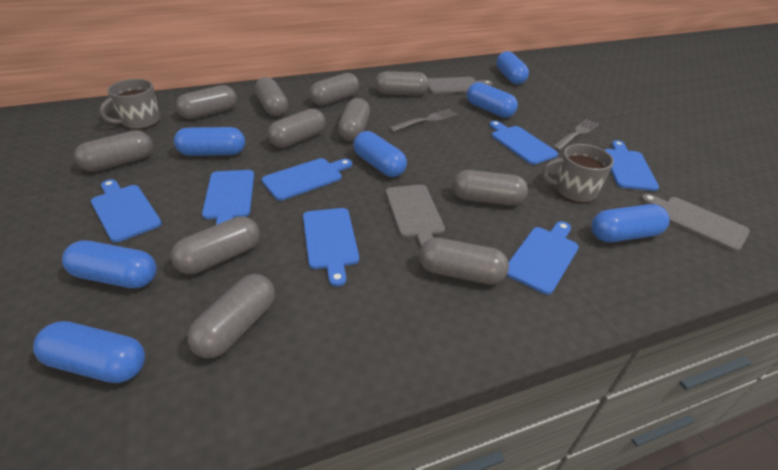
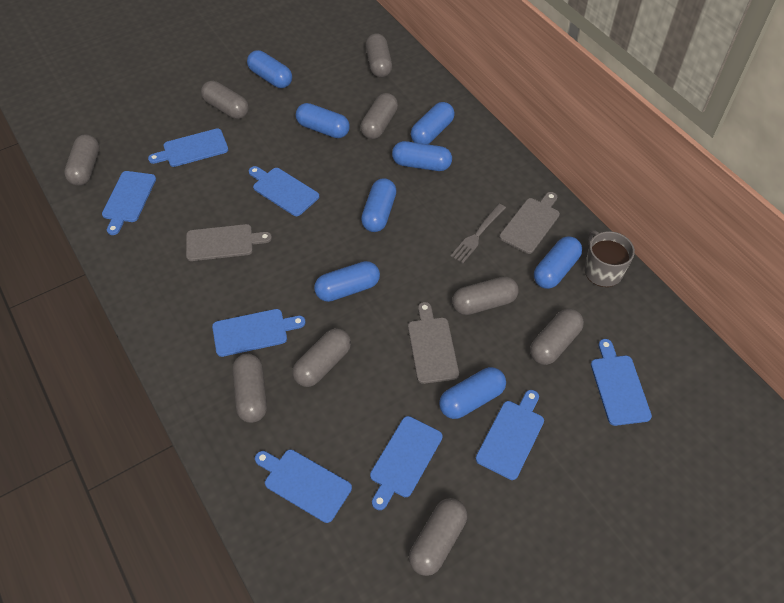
blue capsule: 7 -> 8
blue cutting board: 7 -> 8
grey capsule: 11 -> 9
grey fork: 2 -> 1
grey mug: 2 -> 1

